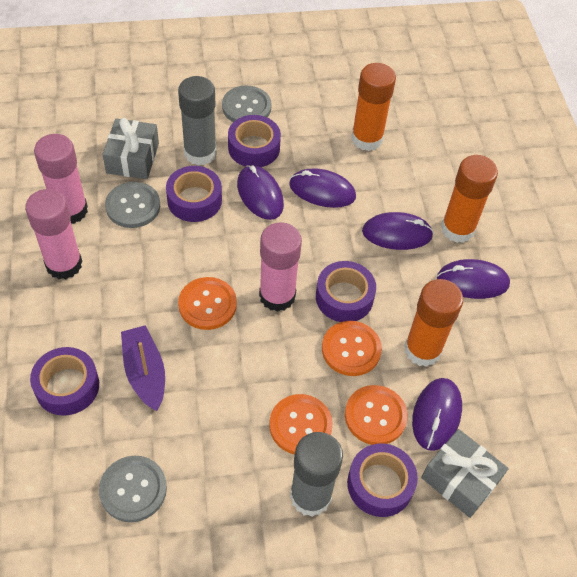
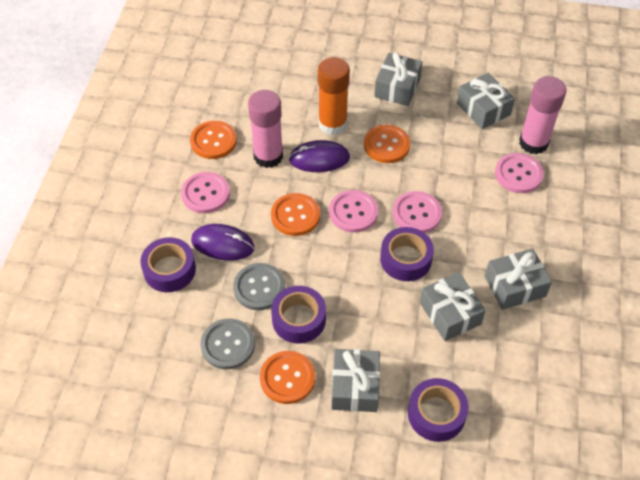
grey button: 3 -> 2
grey gift: 2 -> 5
grey glue stick: 2 -> 0
orange glue stick: 3 -> 1
pink button: 0 -> 4
pink glue stick: 3 -> 2
purple boat: 1 -> 0
purple mouse: 5 -> 2
purple tape: 5 -> 4

